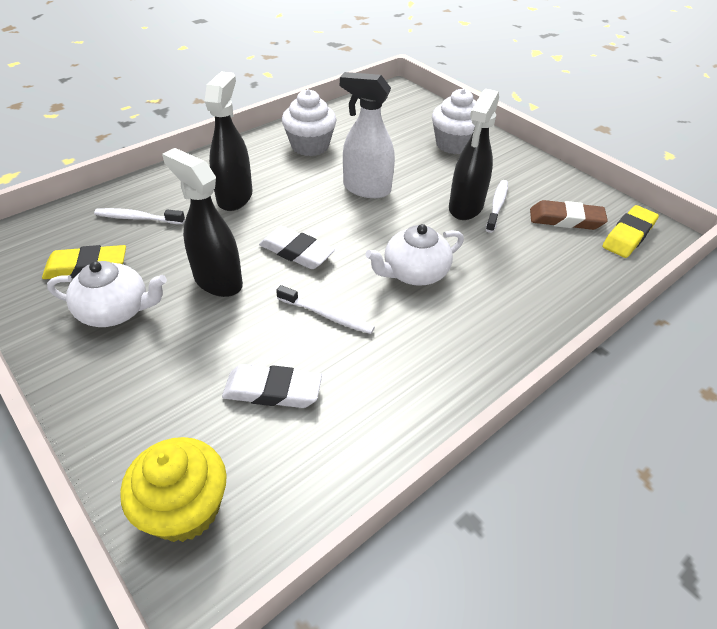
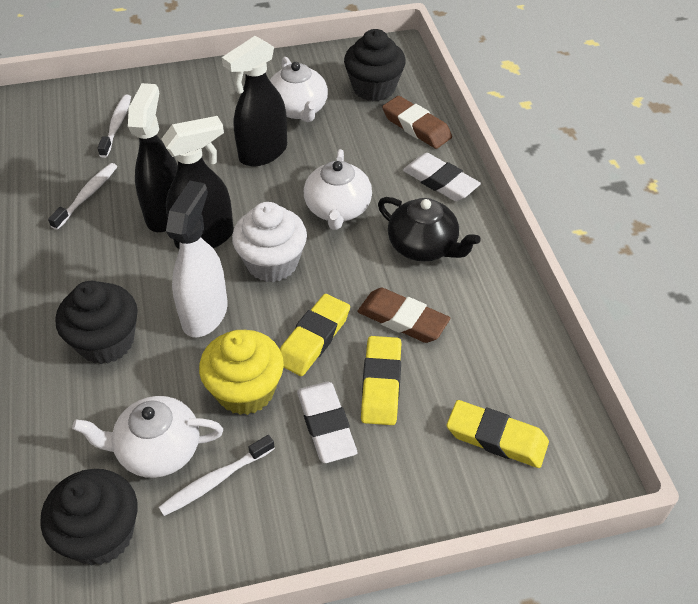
black cupcake: 0 -> 3
black teapot: 0 -> 1
brown eraser: 1 -> 2
white cupcake: 2 -> 1
white teapot: 2 -> 3
yellow eraser: 2 -> 3

